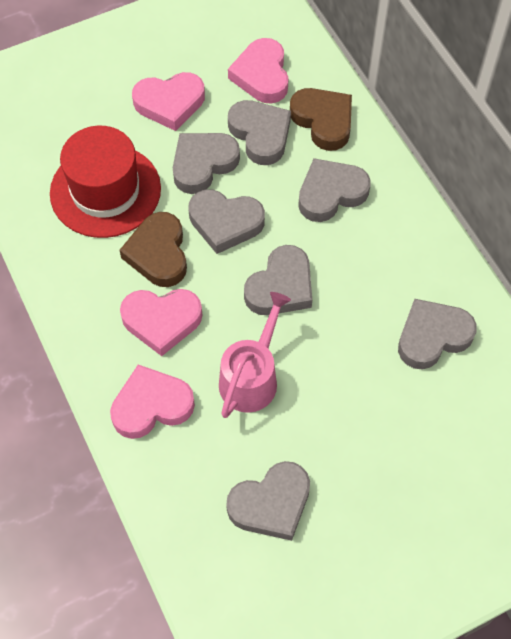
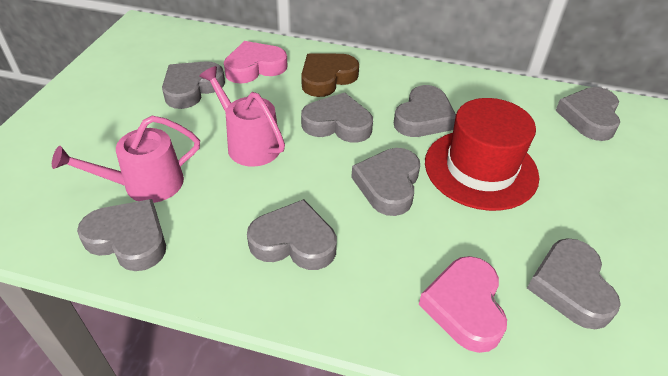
brown heart: 2 -> 1
grey heart: 7 -> 8
pink heart: 4 -> 2
pink watering can: 1 -> 2

